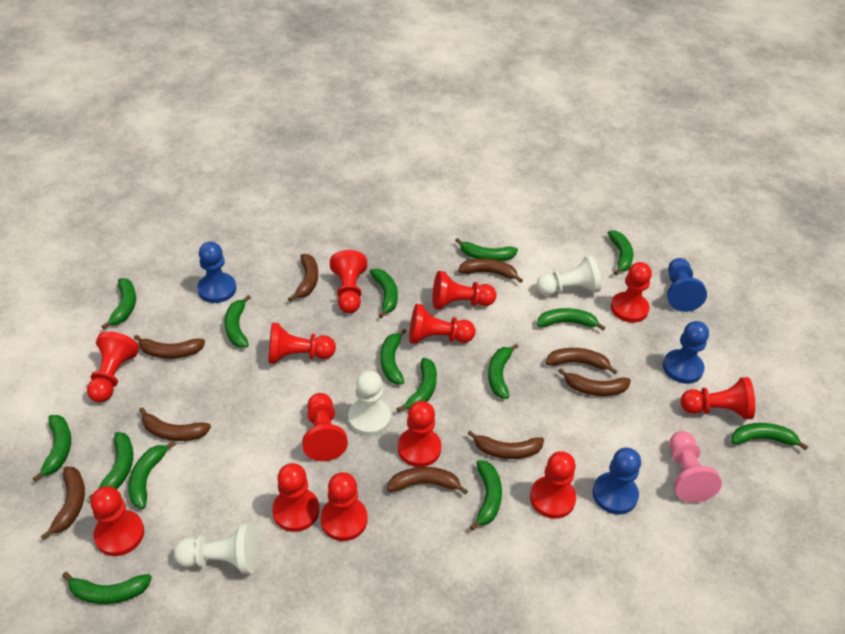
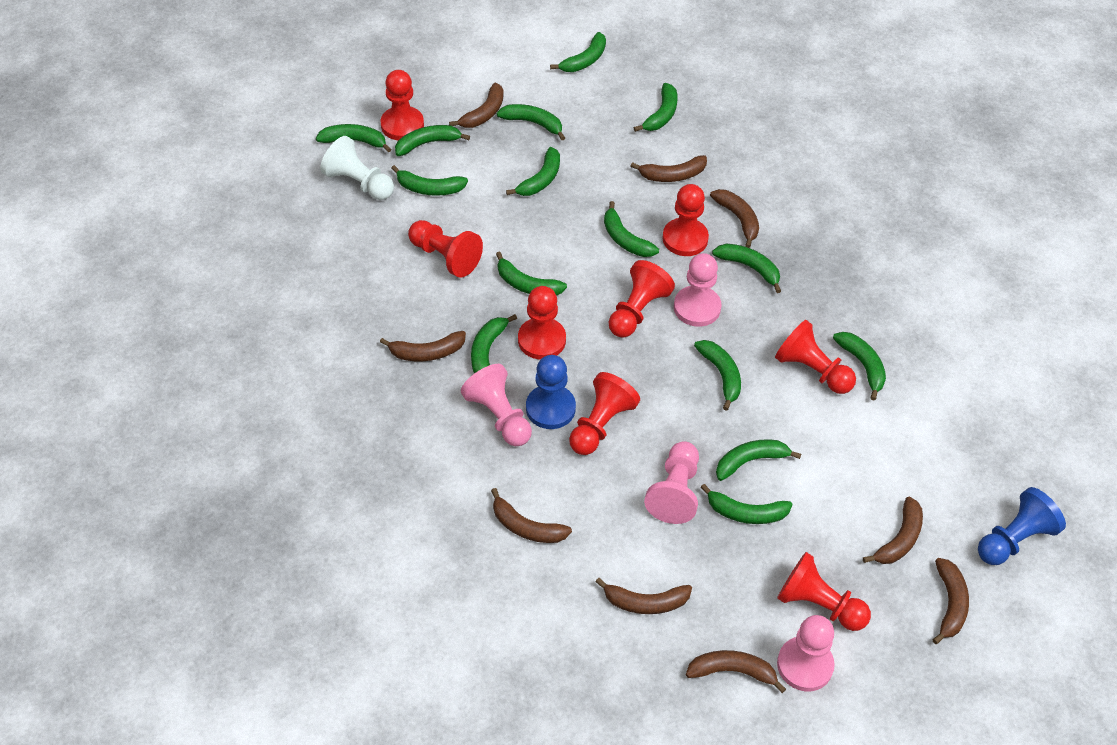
blue pawn: 4 -> 2
pink pawn: 1 -> 4
red pawn: 13 -> 8
white pawn: 3 -> 1

